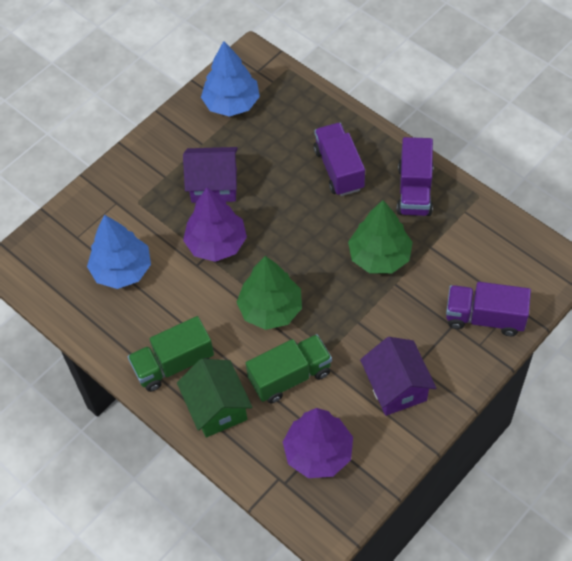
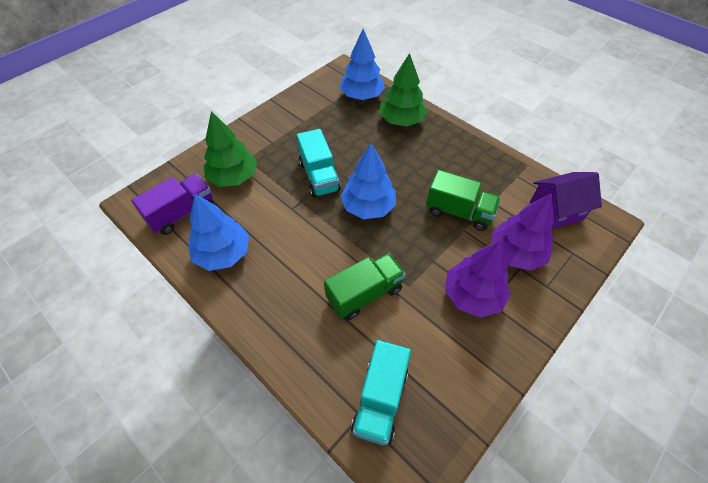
blue tree: 2 -> 3
green house: 1 -> 0
purple house: 2 -> 1
purple truck: 3 -> 1
turquoise truck: 0 -> 2

